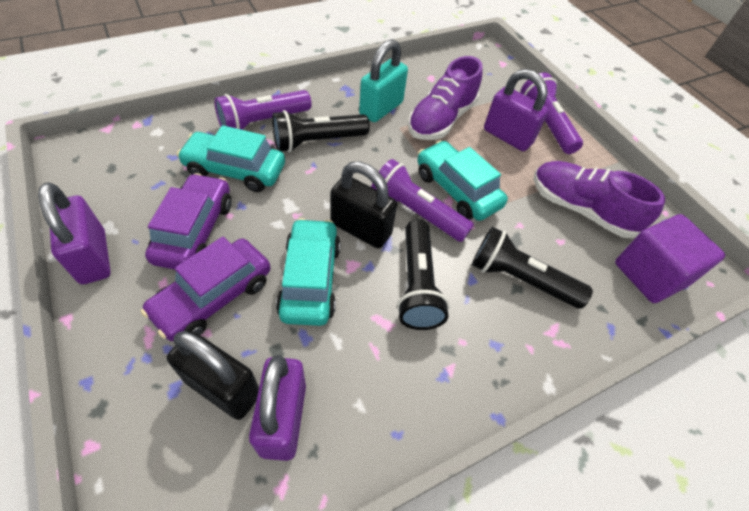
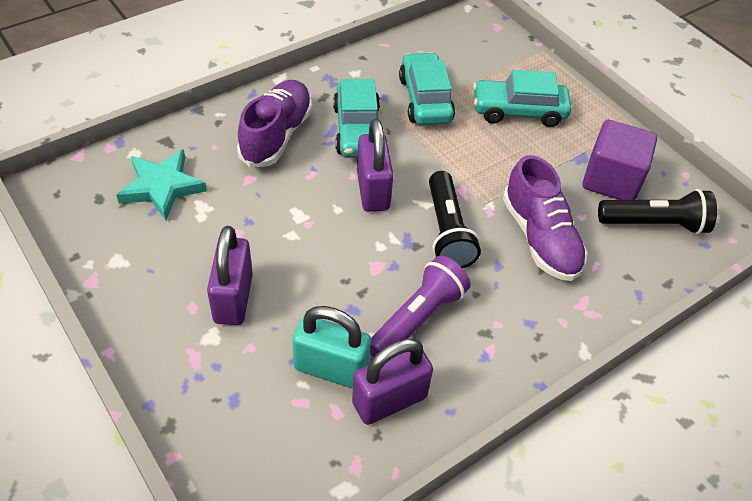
black flashlight: 3 -> 2
black padlock: 2 -> 0
purple car: 2 -> 0
purple flashlight: 3 -> 1
turquoise star: 0 -> 1

